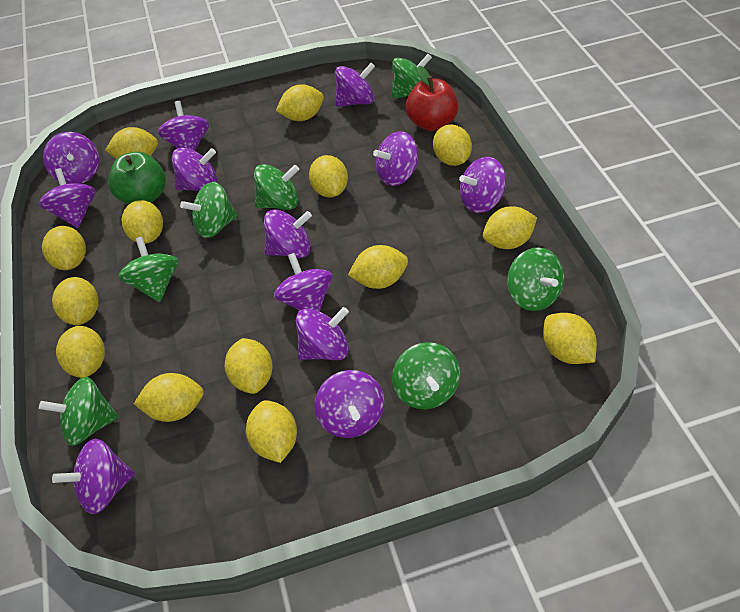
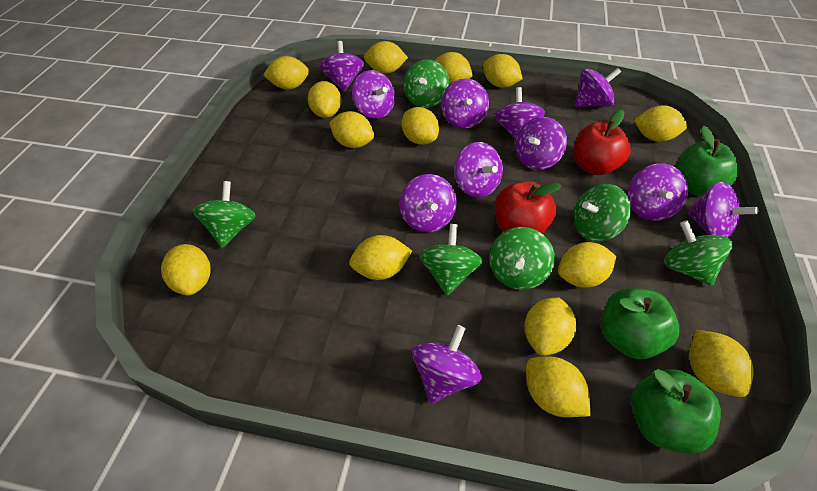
green apple: 1 -> 3
green spinning top: 7 -> 6
purple spinning top: 12 -> 11
red apple: 1 -> 2

